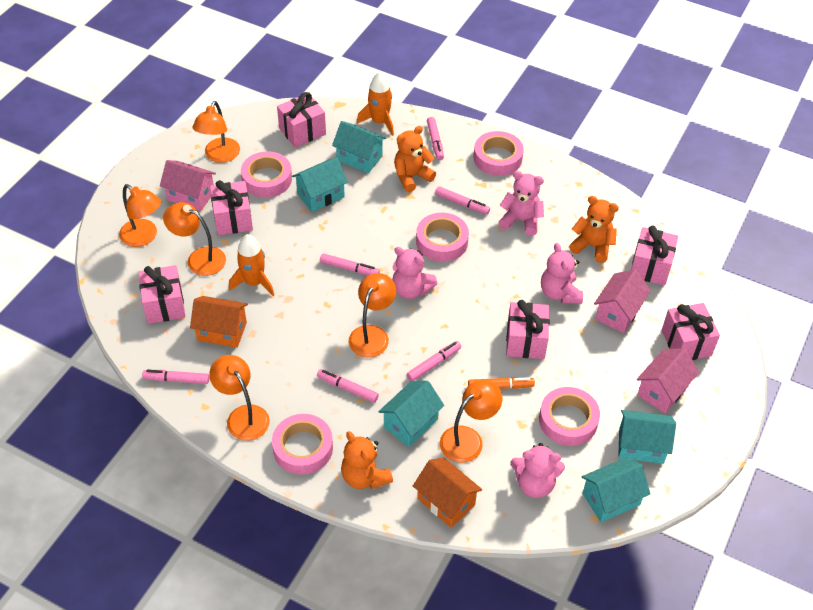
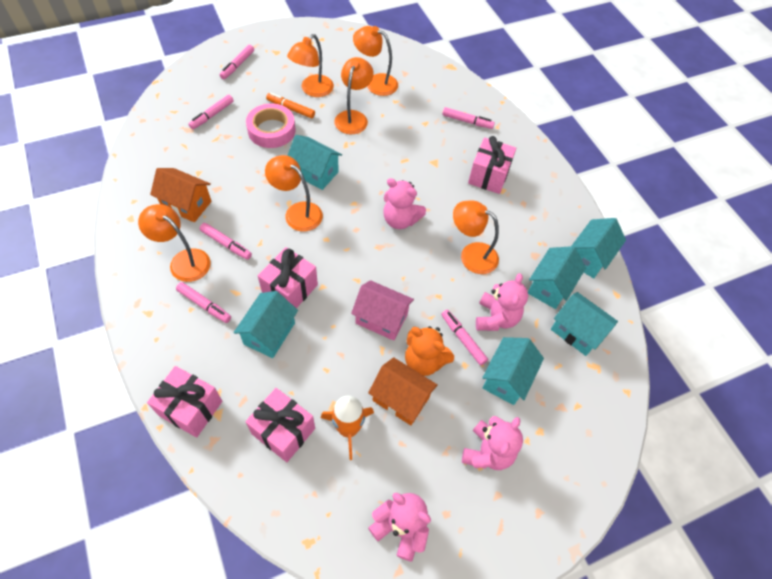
orange rocket: 2 -> 1
orange teddy bear: 3 -> 1
pink gift: 6 -> 4
pink house: 3 -> 1
pink tape: 5 -> 1
turquoise house: 5 -> 6

